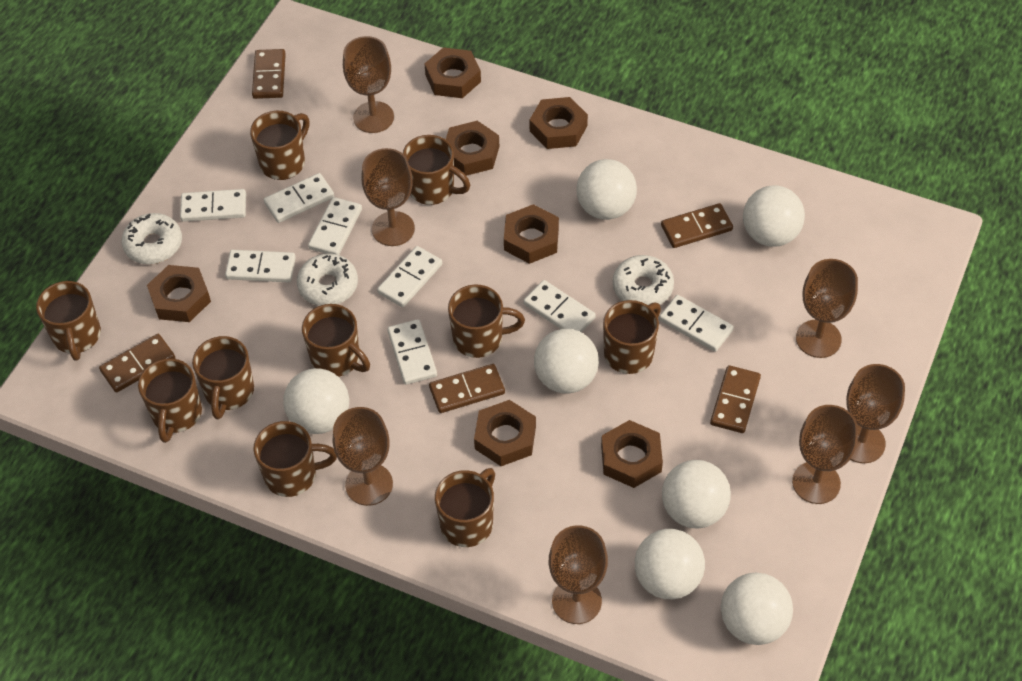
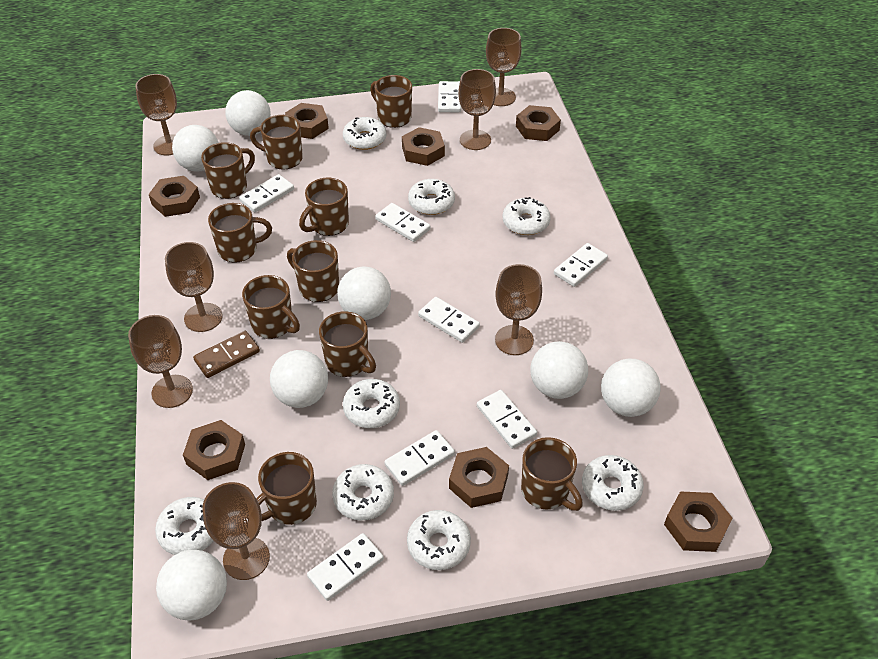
brown domino: 5 -> 1
white donut: 3 -> 8

